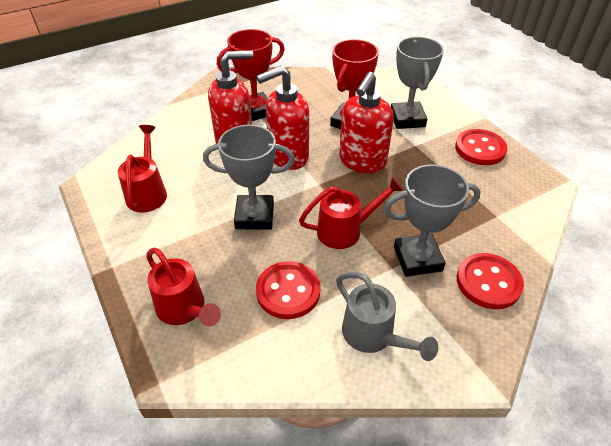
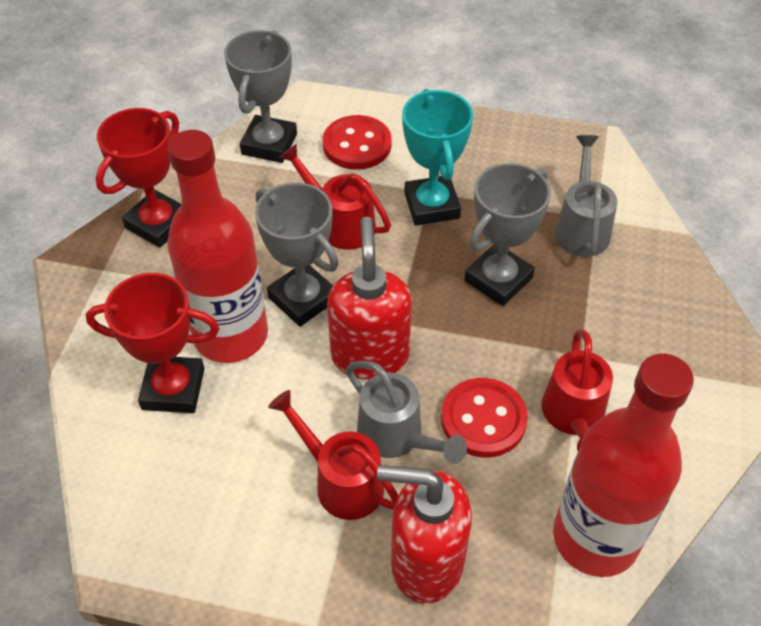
grey watering can: 1 -> 2
red bottle: 0 -> 2
red button: 3 -> 2
red soap dispenser: 3 -> 2
turquoise trophy: 0 -> 1

